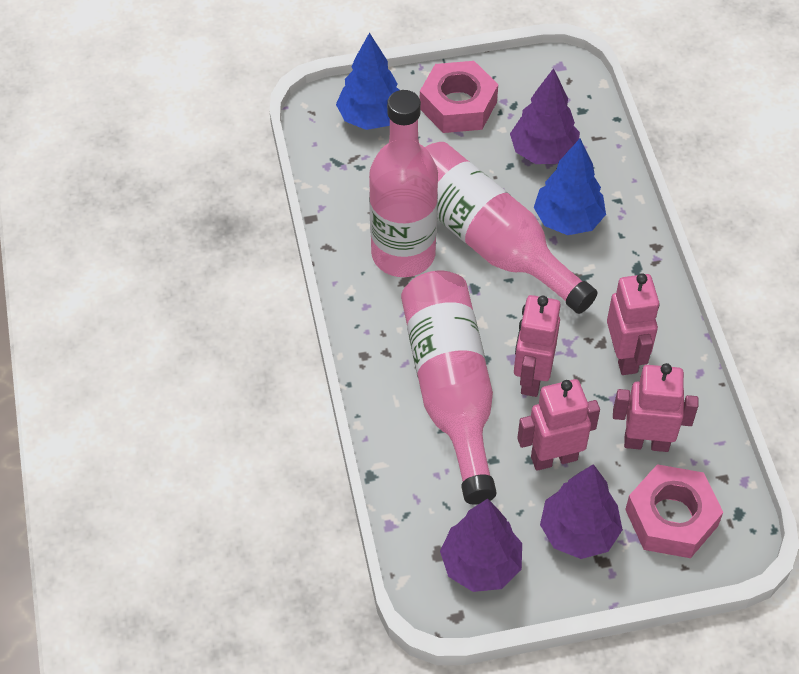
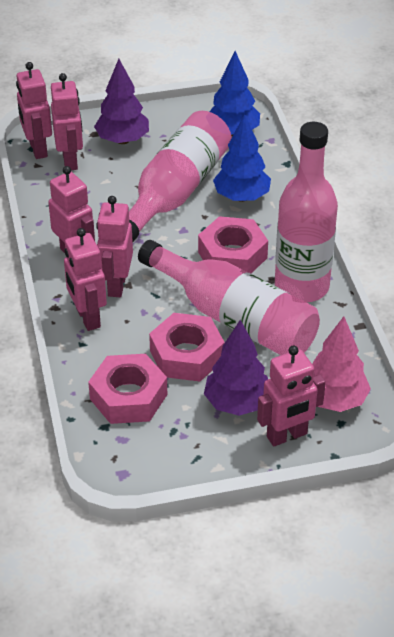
pink nut: 2 -> 3
pink robot: 4 -> 6
pink tree: 0 -> 1
purple tree: 3 -> 2

